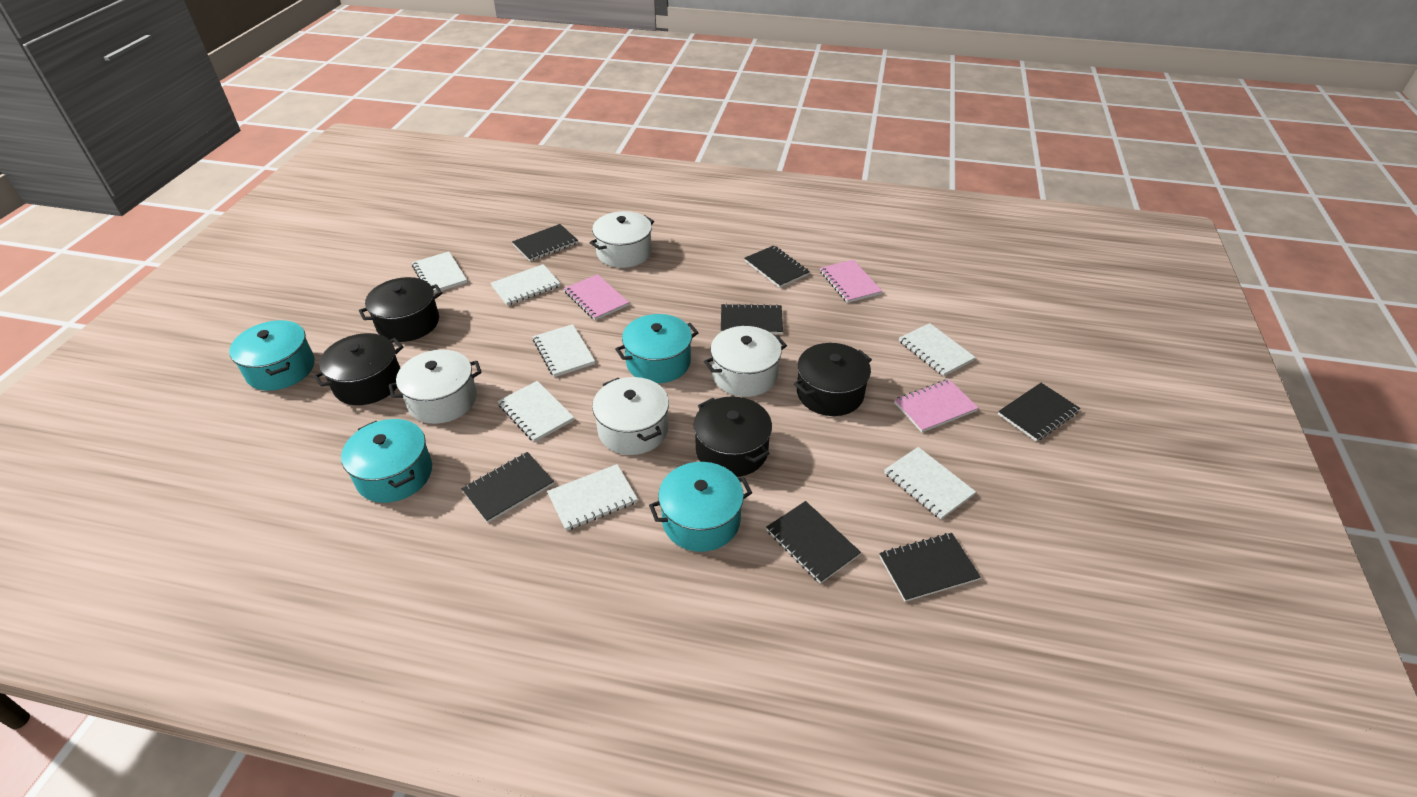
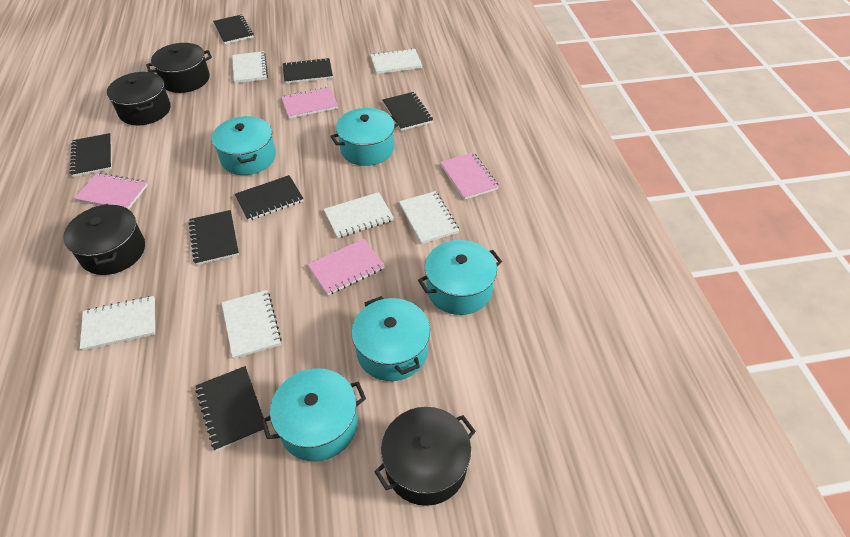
pink notebook: 3 -> 4
turquoise pot: 4 -> 5
white notebook: 7 -> 6
white pot: 4 -> 0

